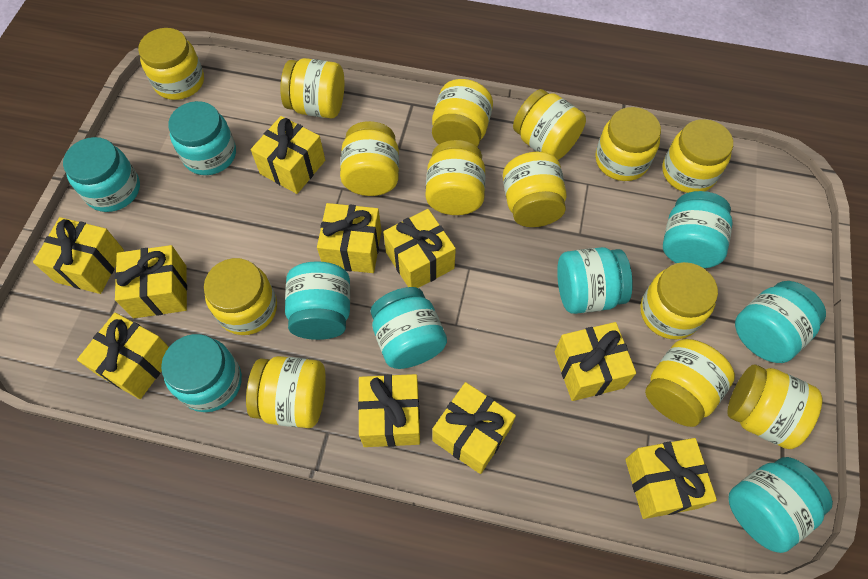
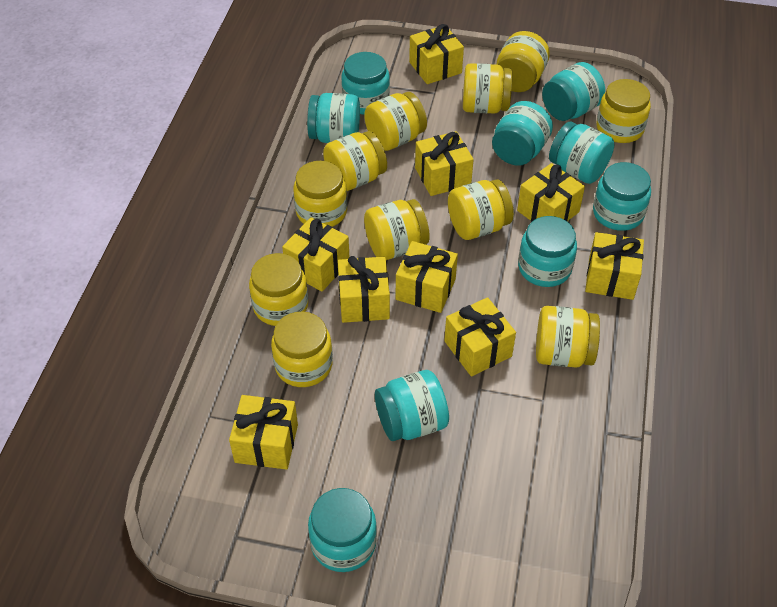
yellow gift: 10 -> 9
yellow jar: 14 -> 11

